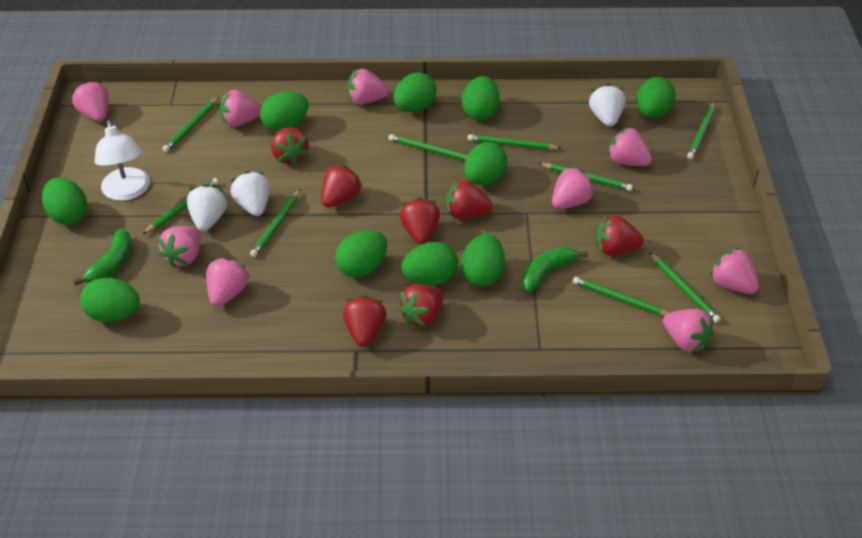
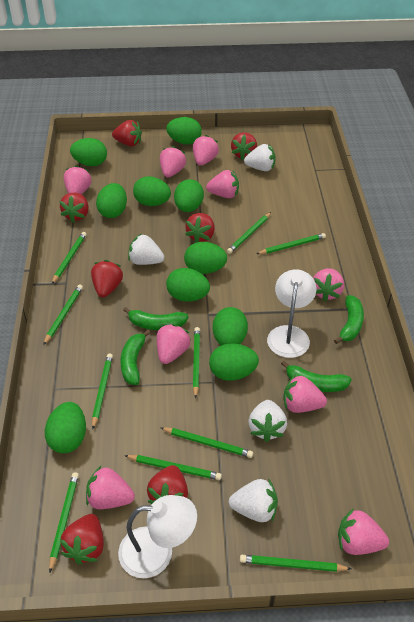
green banana: 2 -> 4
green pencil: 9 -> 10
white lamp: 1 -> 2
white strawberry: 3 -> 4

